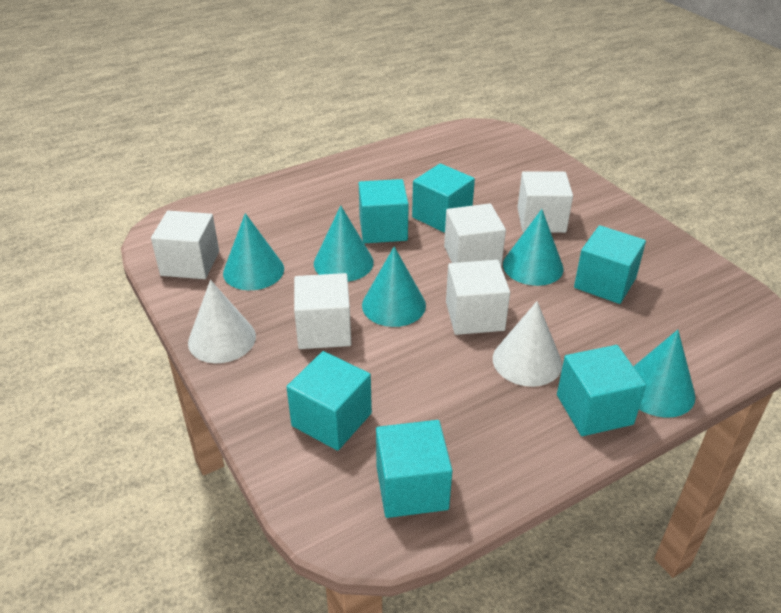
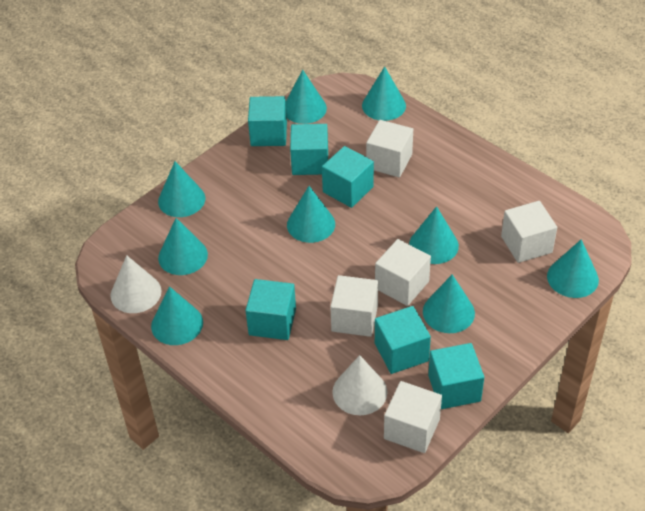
turquoise cone: 5 -> 9

